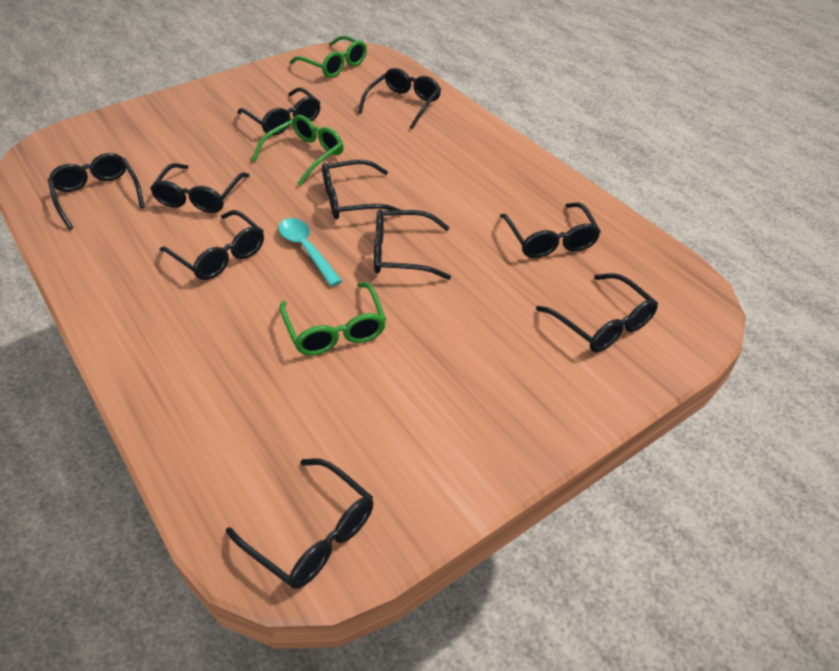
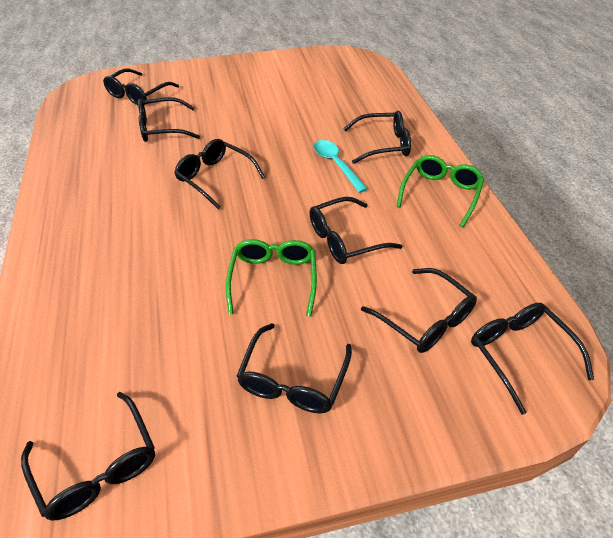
black glasses: 10 -> 9
green glasses: 3 -> 2

